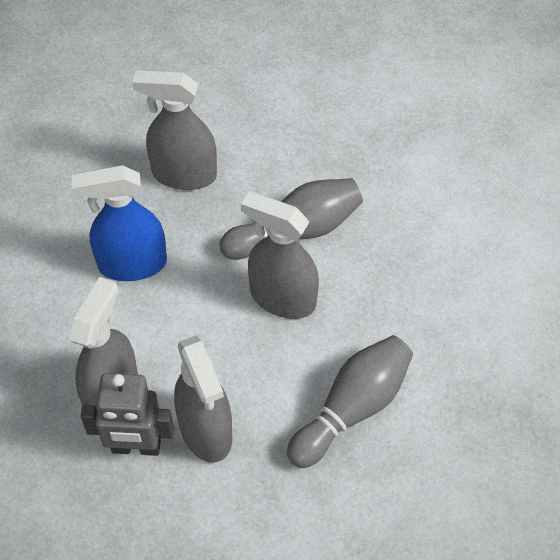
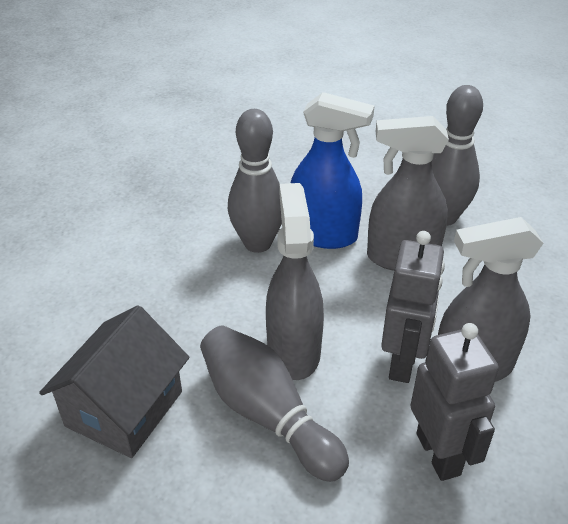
grey bowling pin: 2 -> 3
grey house: 0 -> 1
grey robot: 1 -> 2
grey spray bottle: 4 -> 3

